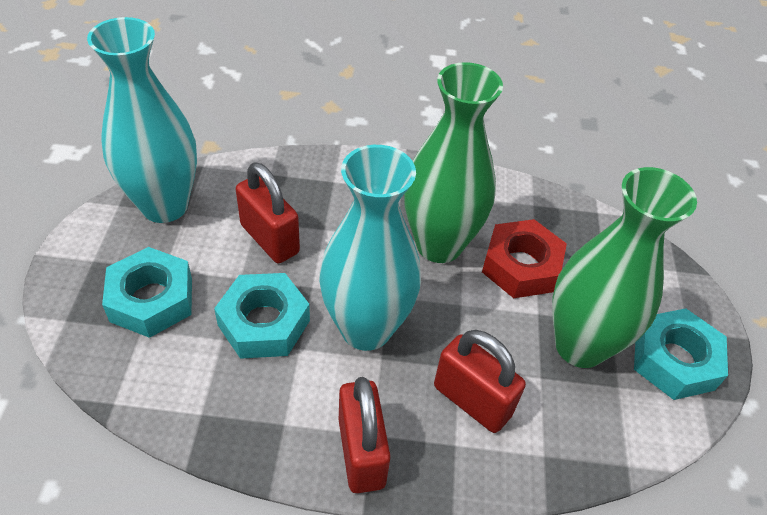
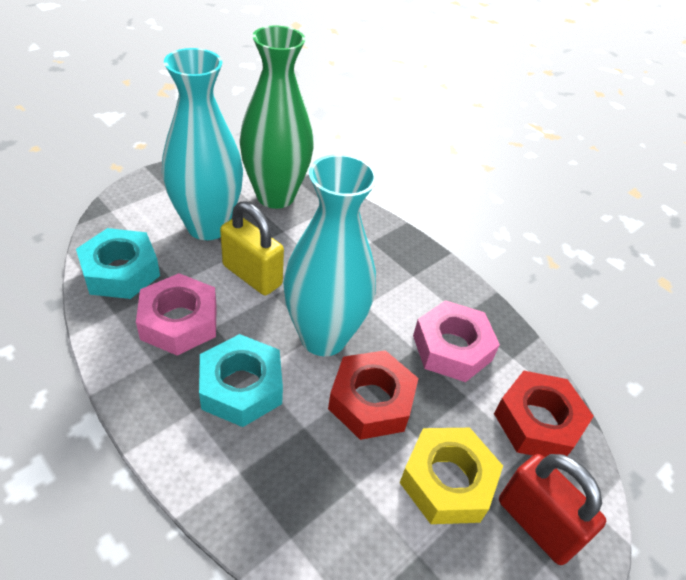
green vase: 2 -> 1
pink nut: 0 -> 2
red nut: 1 -> 2
red padlock: 3 -> 1
turquoise nut: 3 -> 2
yellow nut: 0 -> 1
yellow padlock: 0 -> 1

